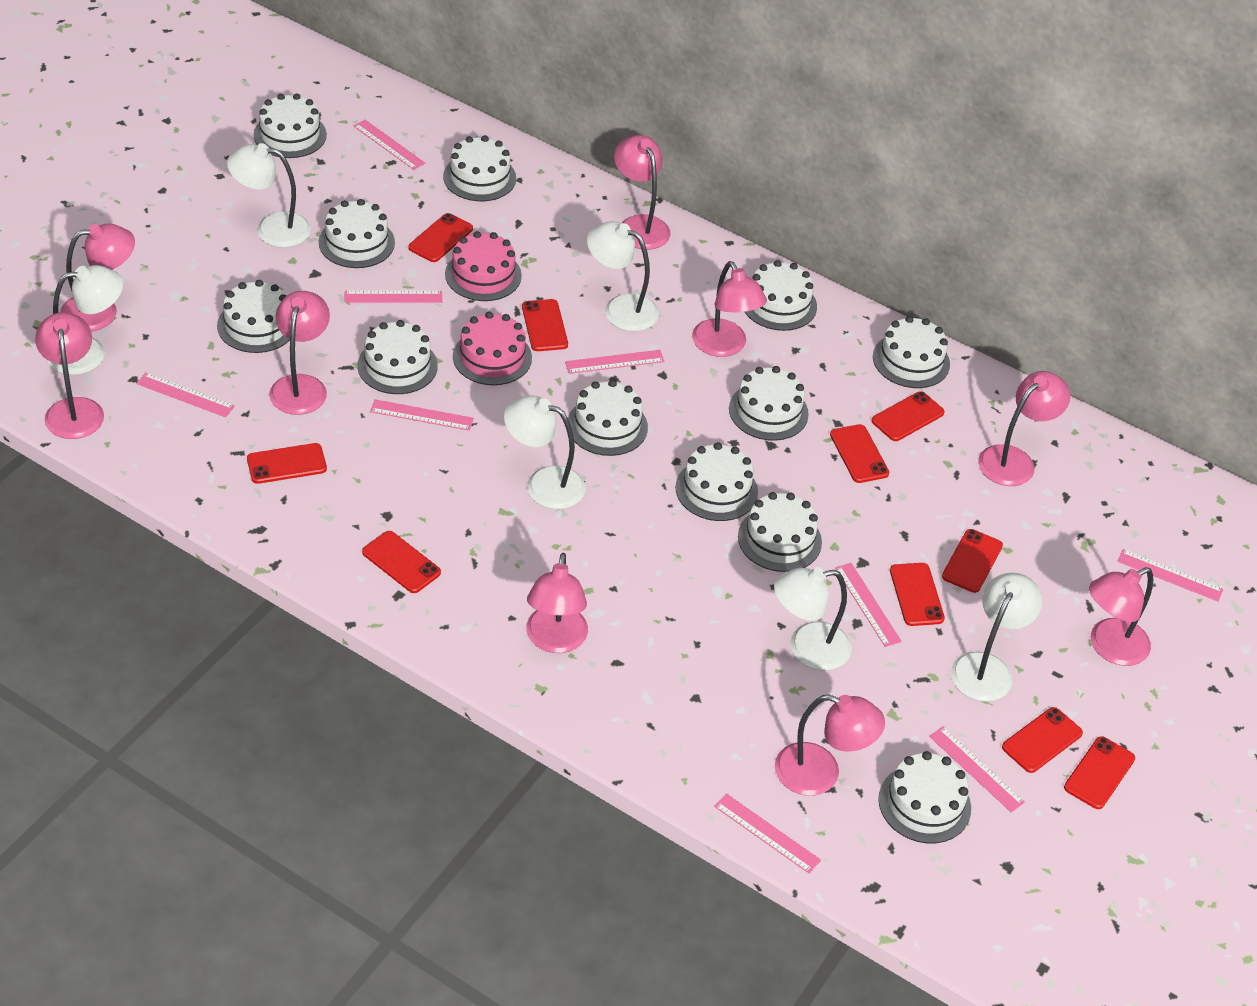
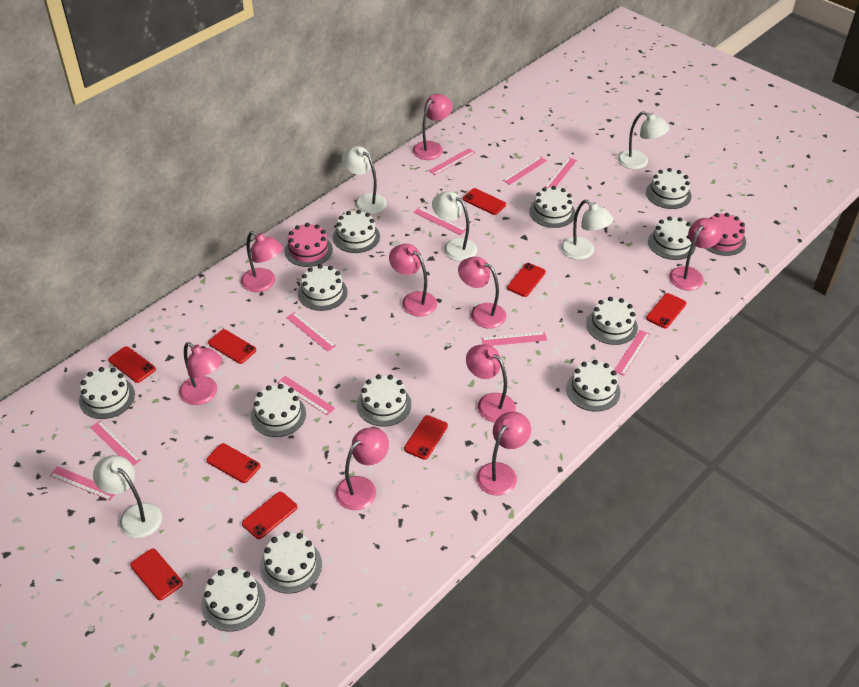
pink ruler: 9 -> 10
red phone: 10 -> 9
white lamp: 6 -> 5

